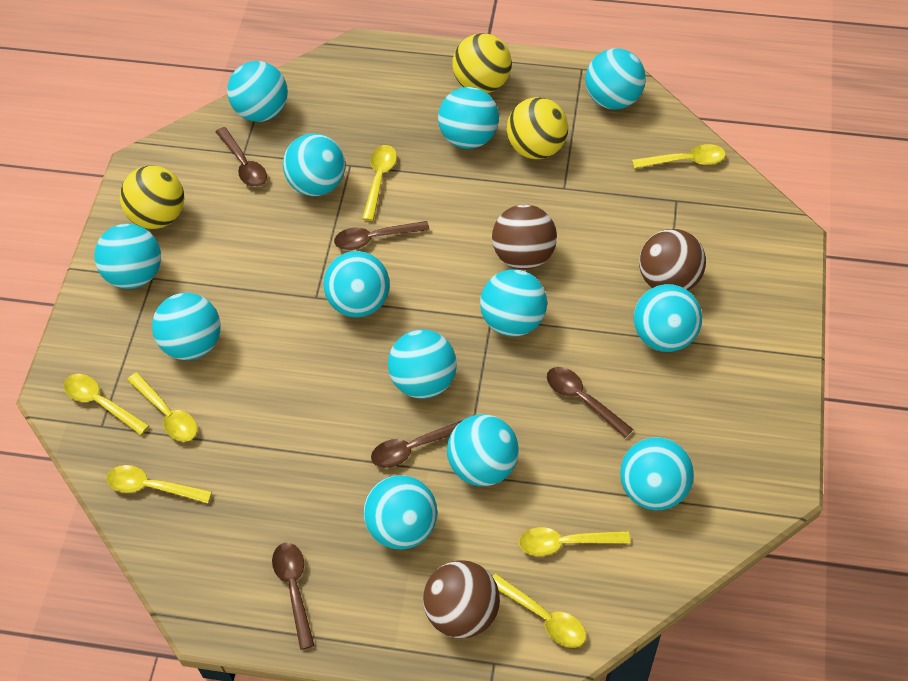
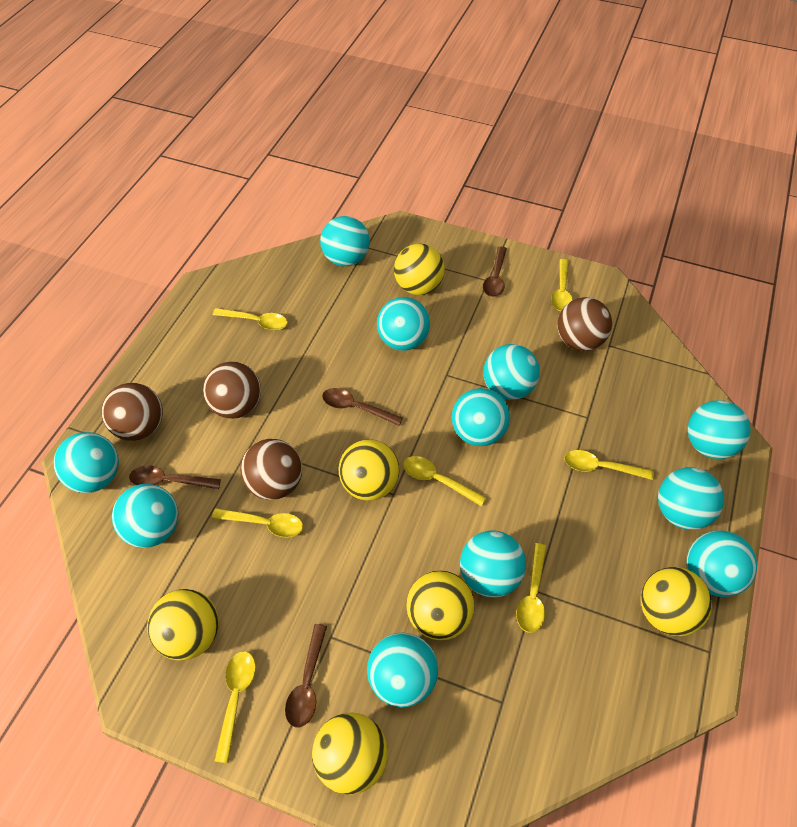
brown ball: 3 -> 4
brown spoon: 5 -> 4
turquoise ball: 13 -> 11
yellow ball: 3 -> 6

